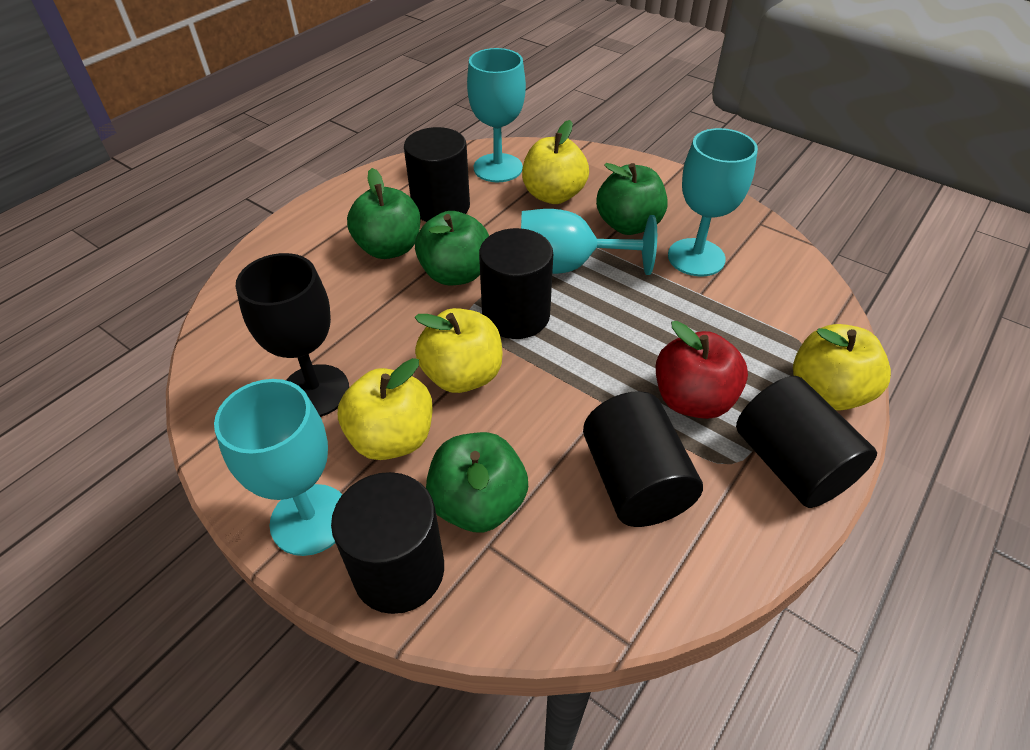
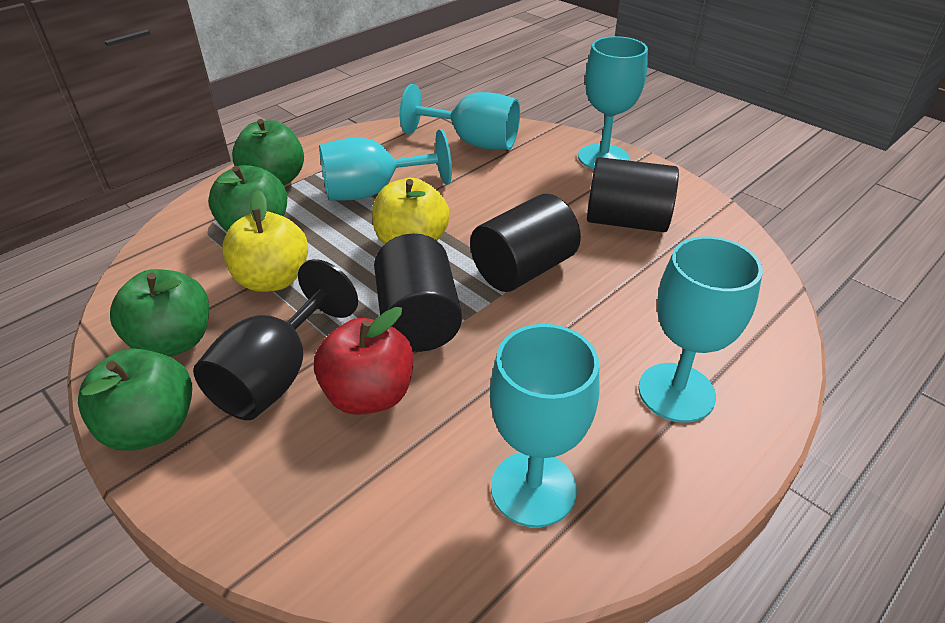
black cylinder: 5 -> 3
turquoise goblet: 4 -> 5
yellow apple: 4 -> 2

